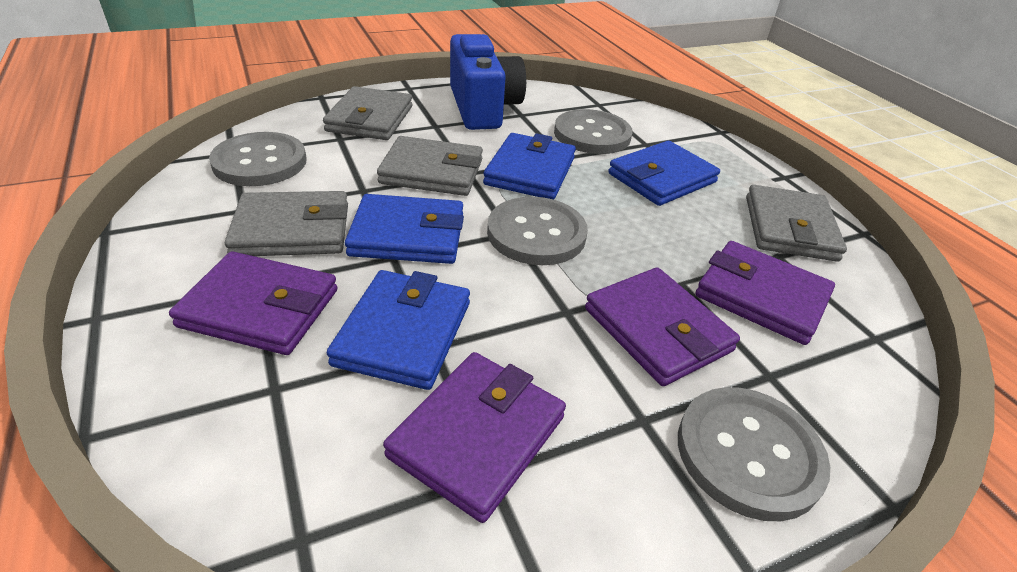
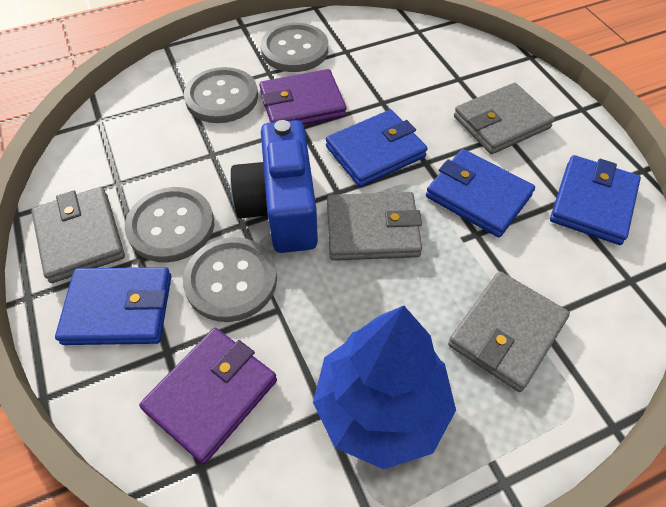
blue tree: 0 -> 1
purple wallet: 4 -> 2

